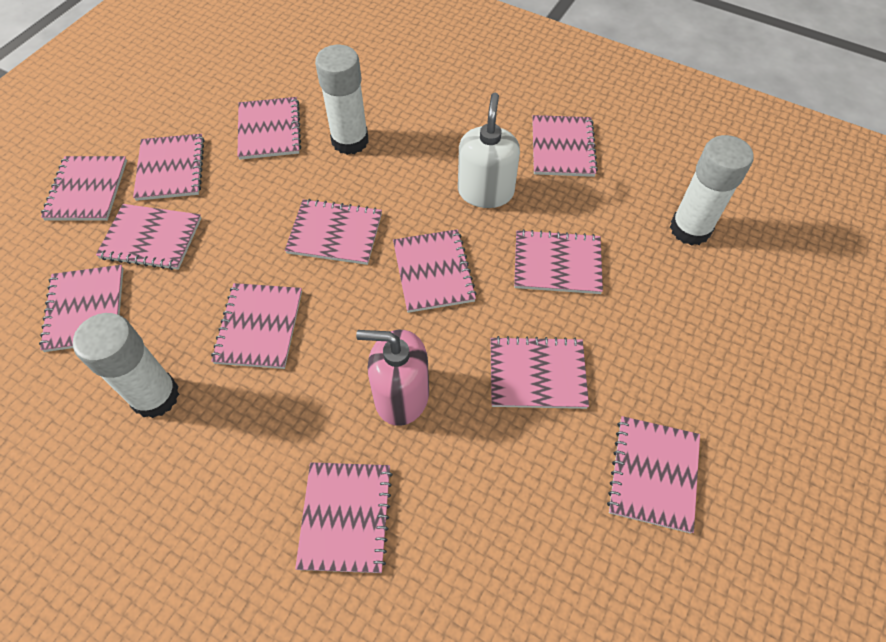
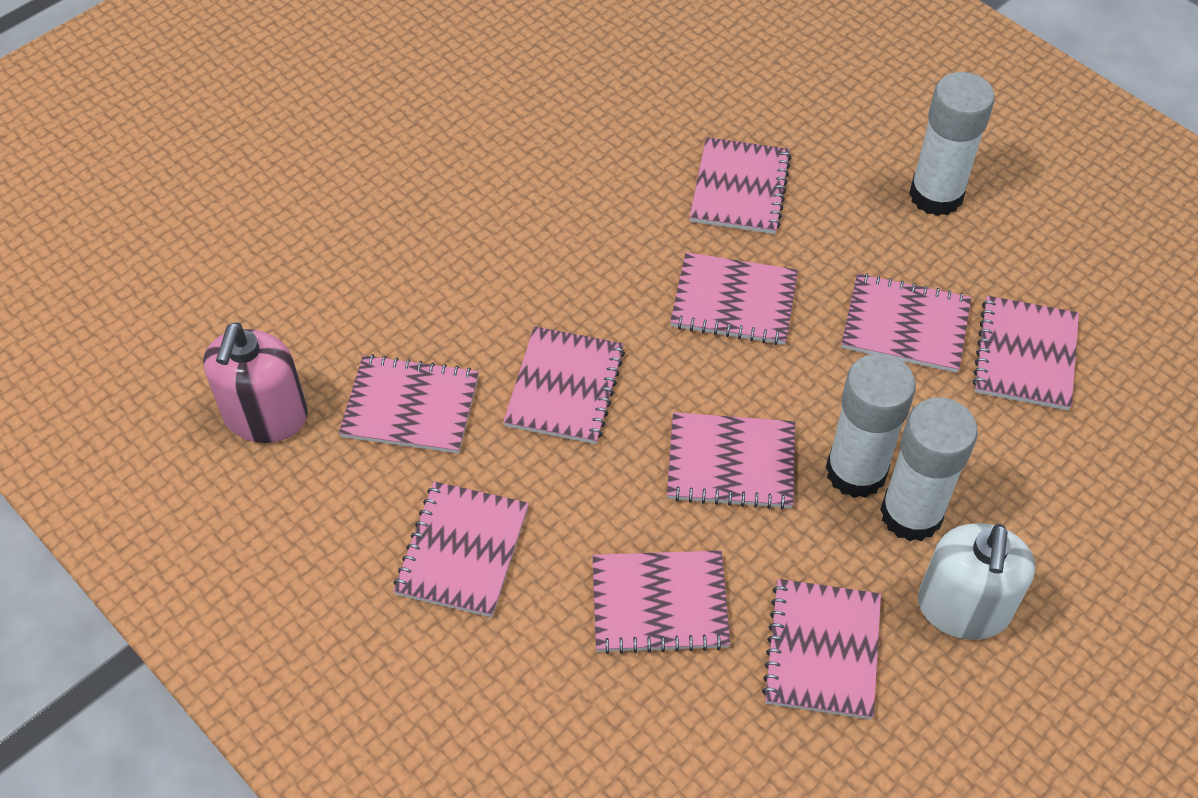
pink notebook: 13 -> 10

